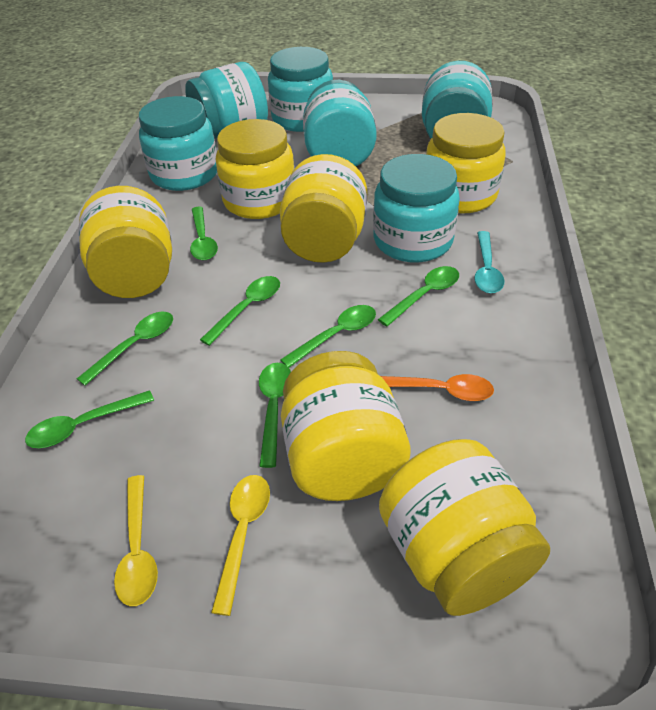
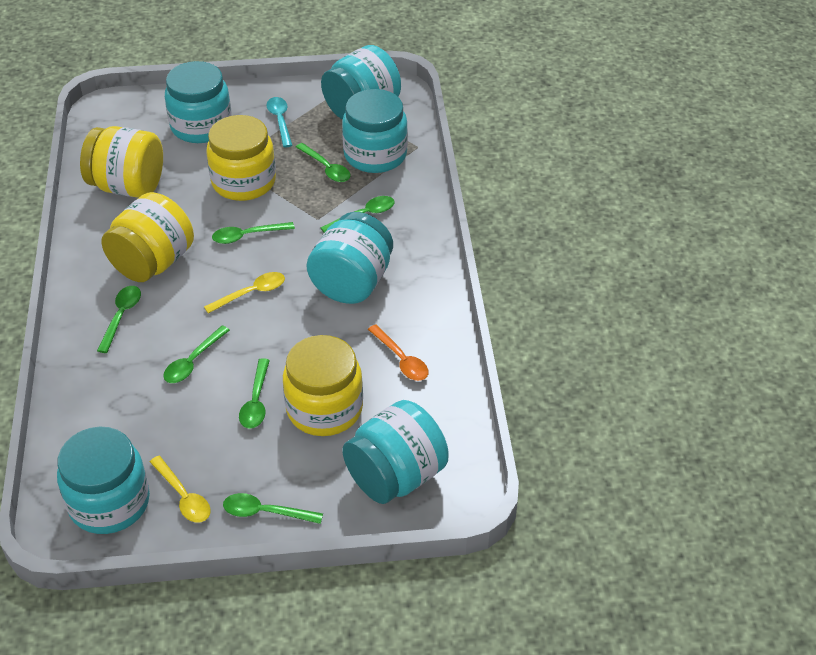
yellow jar: 6 -> 4

